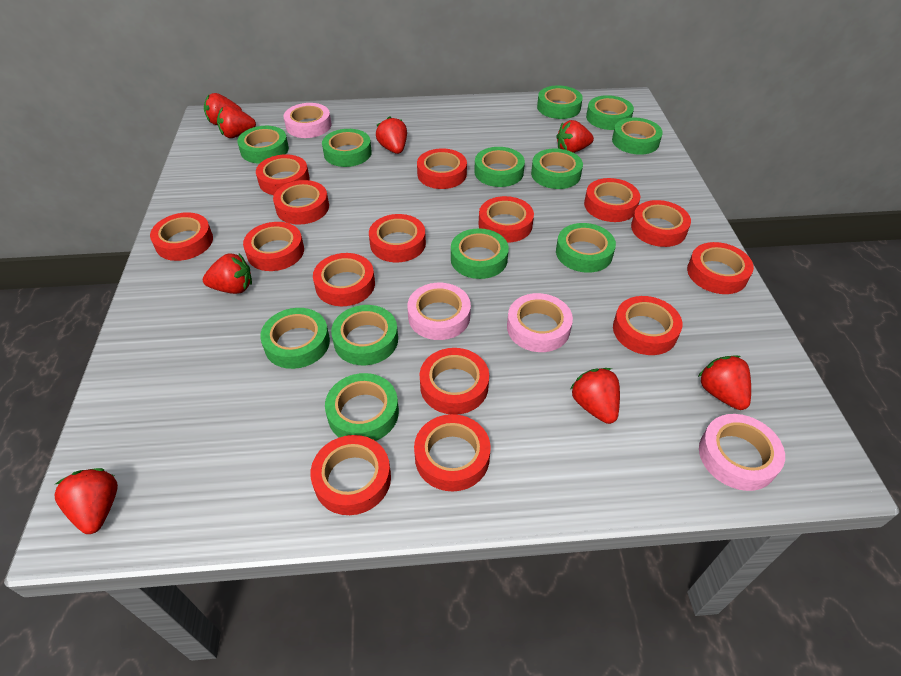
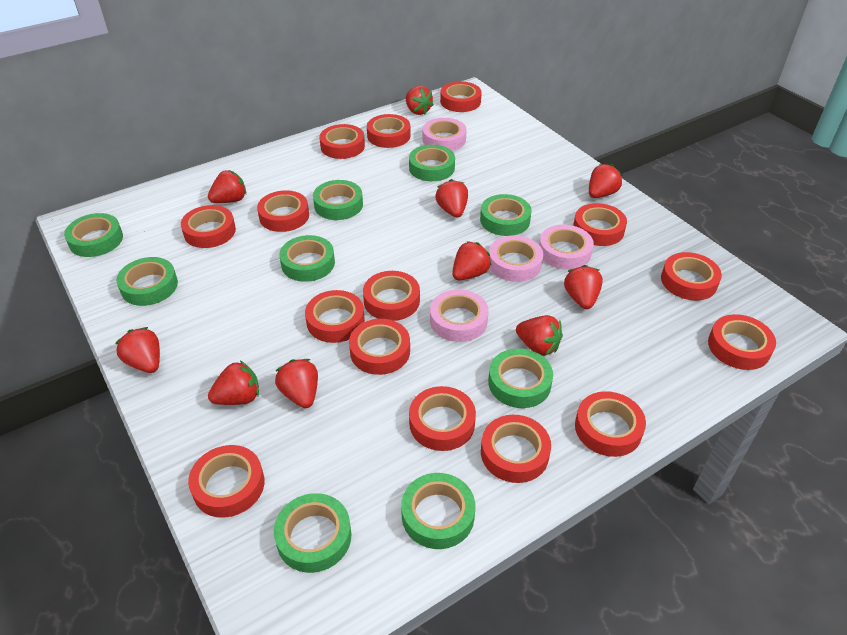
green tape: 12 -> 9
red strawberry: 8 -> 10

